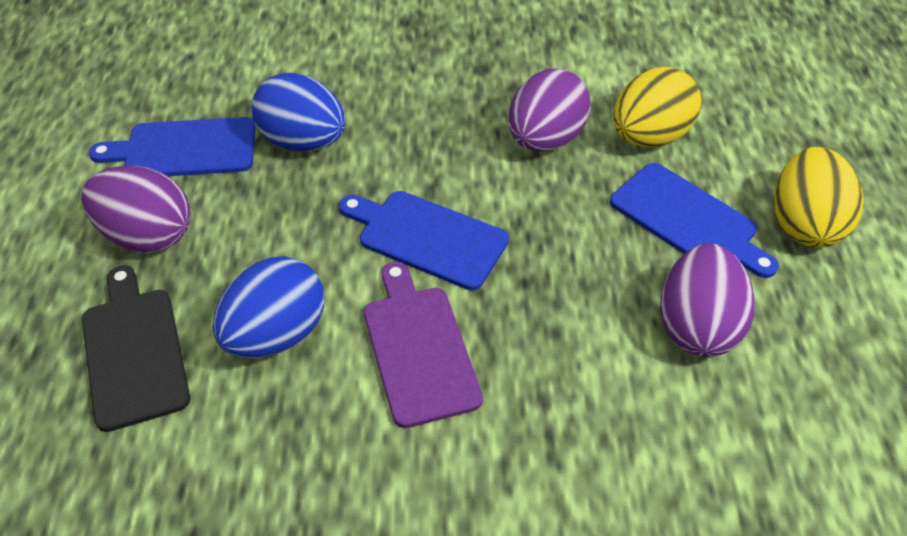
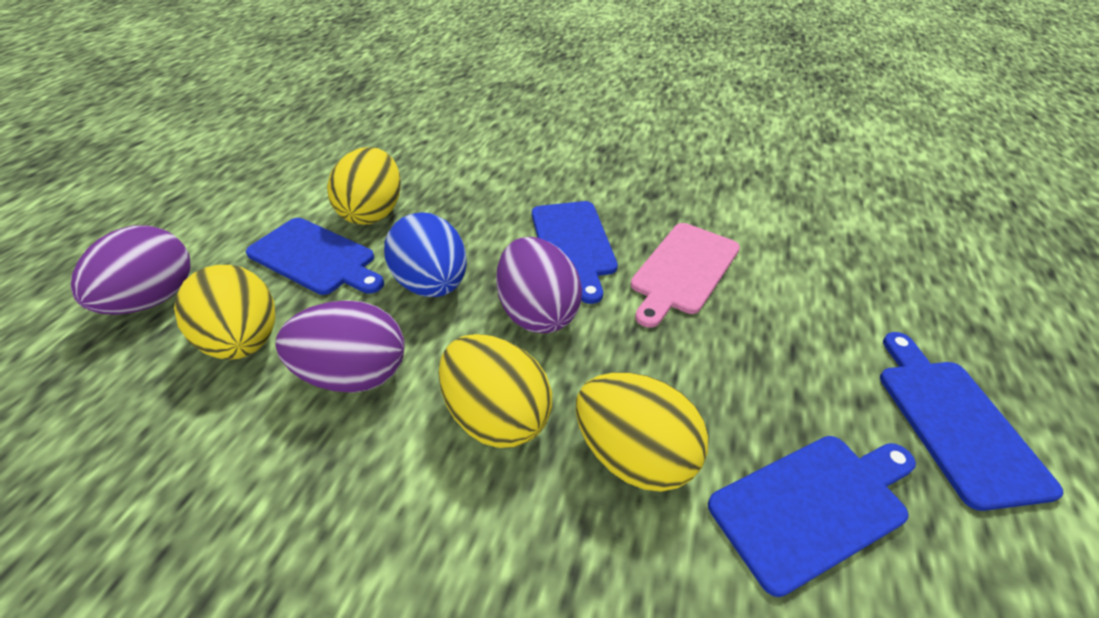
black cutting board: 1 -> 0
blue cutting board: 3 -> 4
blue egg: 2 -> 1
pink cutting board: 0 -> 1
purple cutting board: 1 -> 0
yellow egg: 2 -> 4

